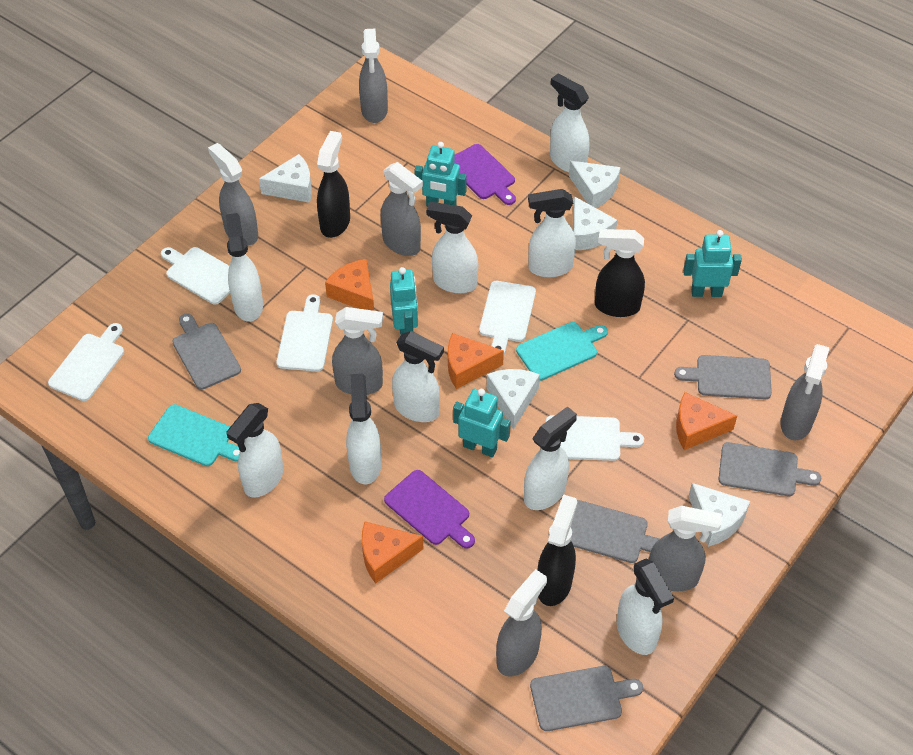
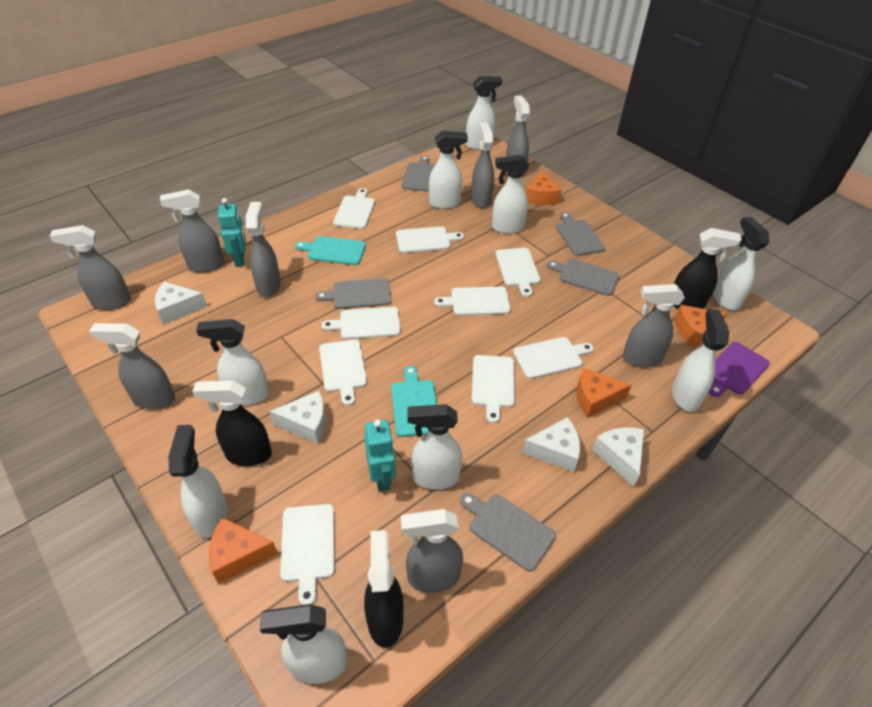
grey spray bottle: 7 -> 8
purple cutting board: 2 -> 1
turquoise robot: 4 -> 2
white cheese: 5 -> 4
white cutting board: 5 -> 9

